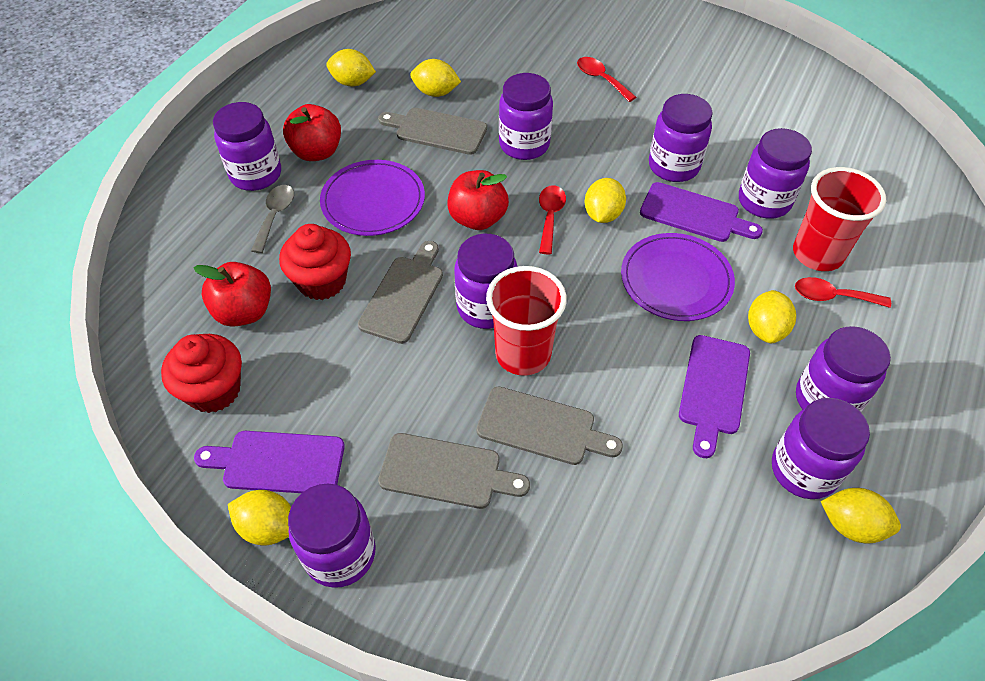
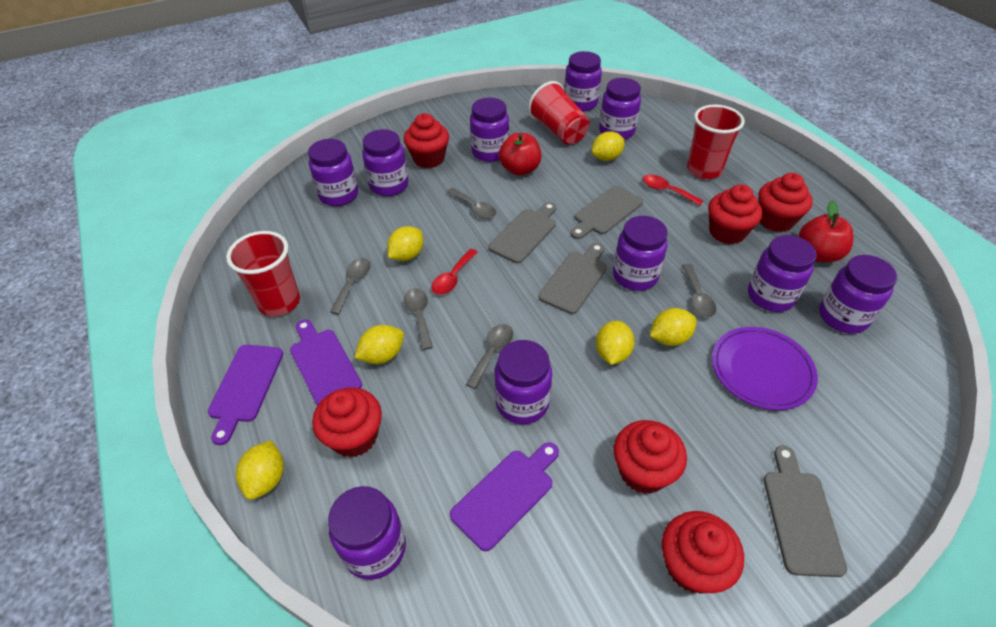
grey spoon: 1 -> 5
purple jar: 8 -> 10
purple plate: 2 -> 1
red apple: 3 -> 2
red cup: 2 -> 3
red cupcake: 2 -> 6
red spoon: 3 -> 2

